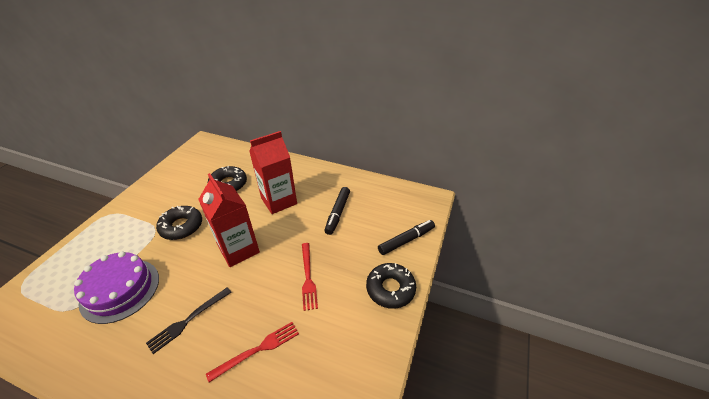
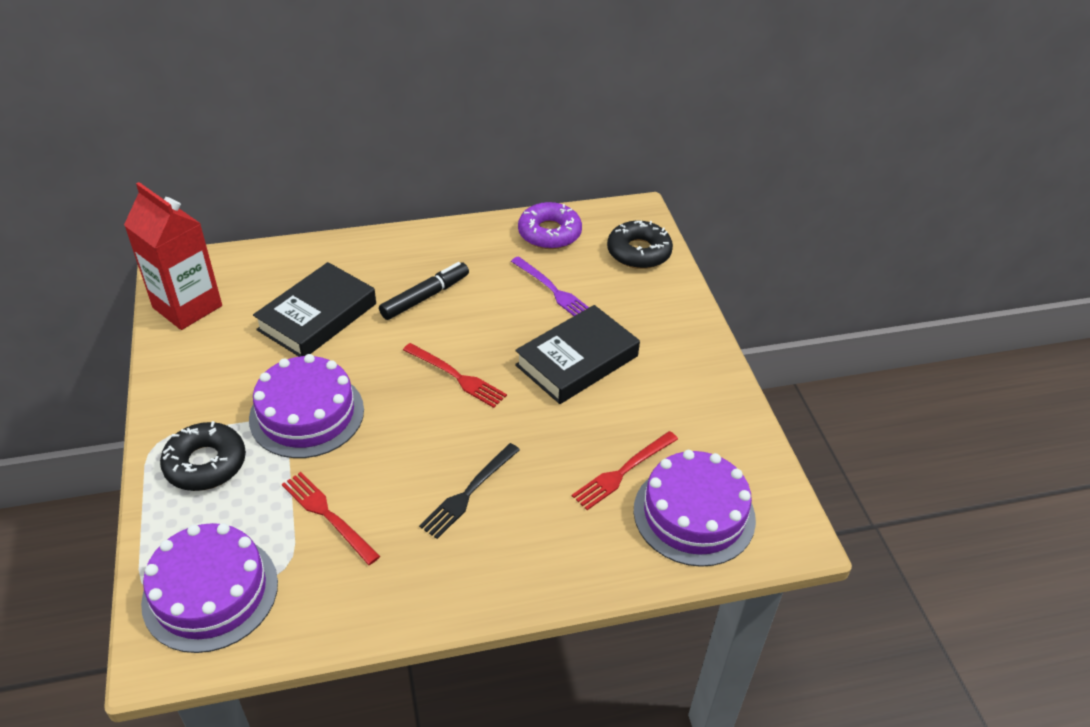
black book: 0 -> 2
black donut: 3 -> 2
black marker: 2 -> 1
purple cake: 1 -> 3
purple donut: 0 -> 1
purple fork: 0 -> 1
red carton: 2 -> 1
red fork: 2 -> 3

